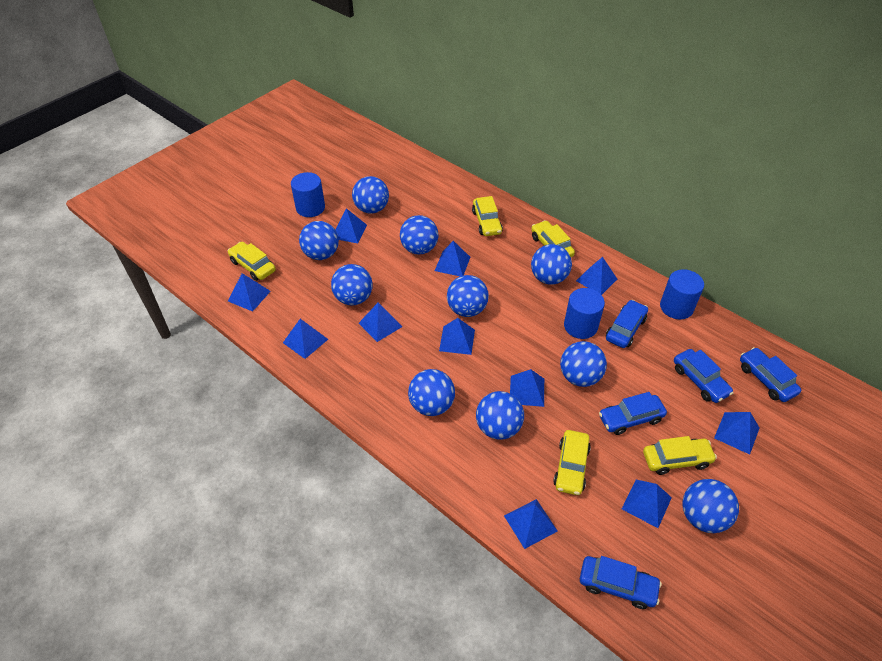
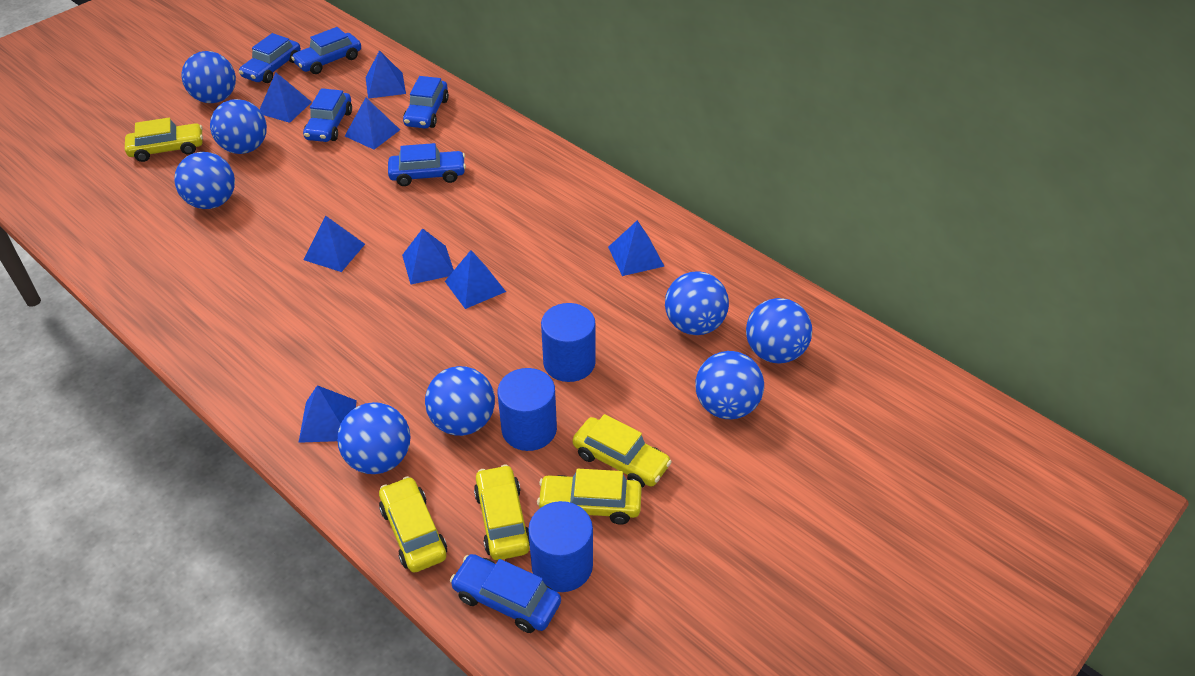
blue ball: 10 -> 8
blue car: 5 -> 6
blue pyramid: 11 -> 8

